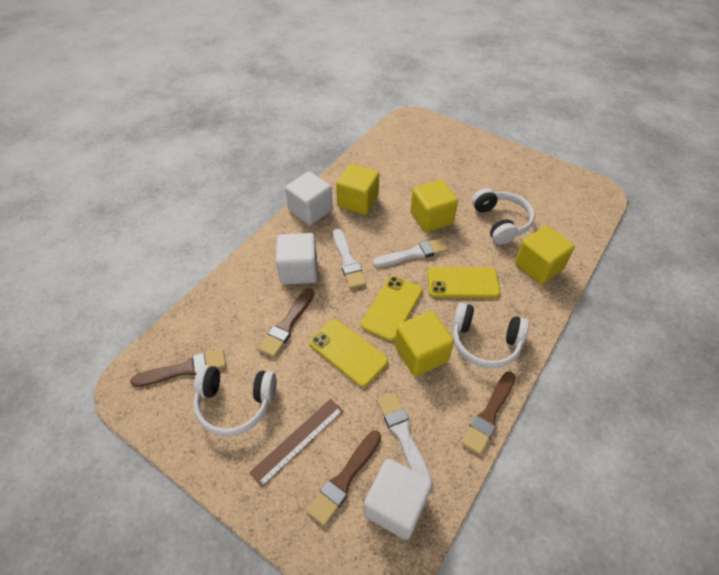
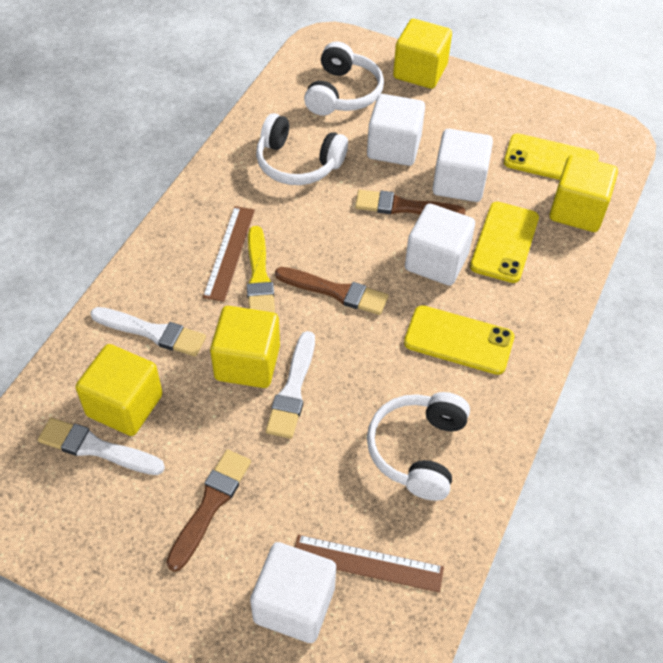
brown brush: 4 -> 3
brown ruler: 1 -> 2
white cube: 3 -> 4
yellow brush: 0 -> 1

